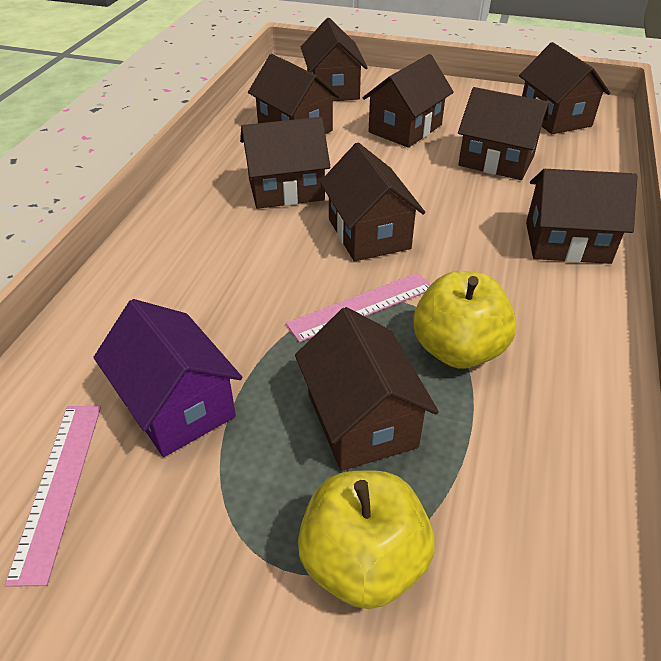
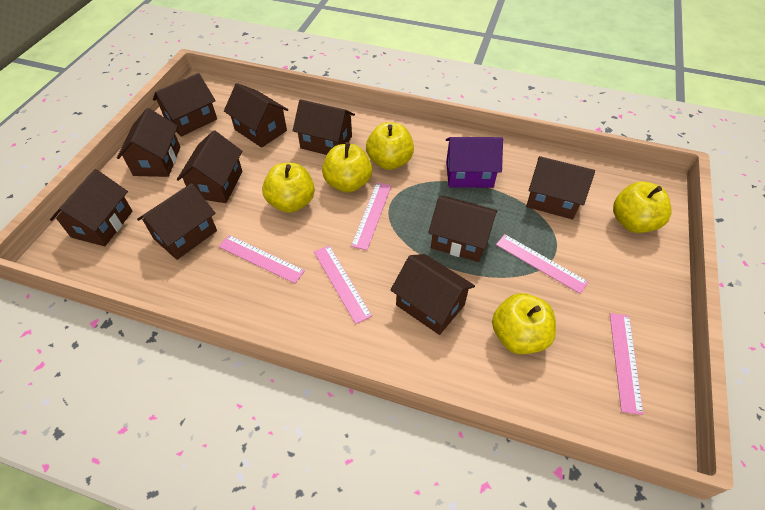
brown house: 9 -> 10
pink ruler: 2 -> 5
yellow apple: 2 -> 5

